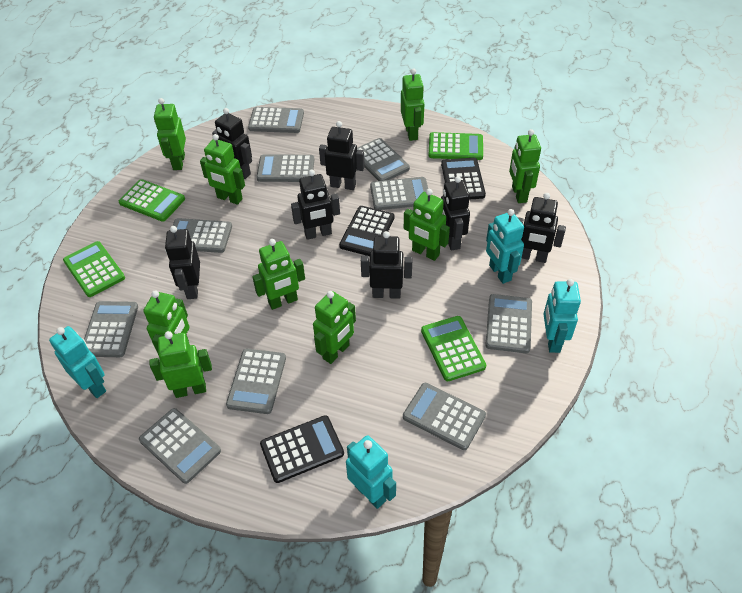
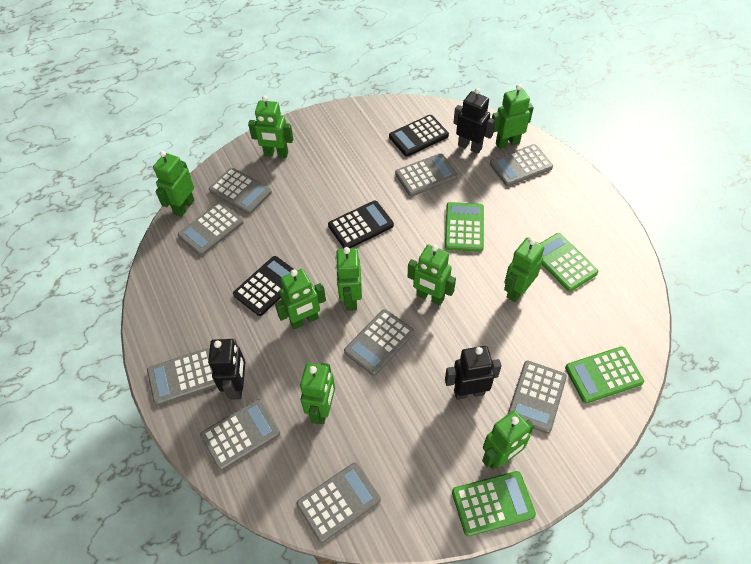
black robot: 7 -> 3
grey calculator: 10 -> 9
turquoise robot: 4 -> 0

